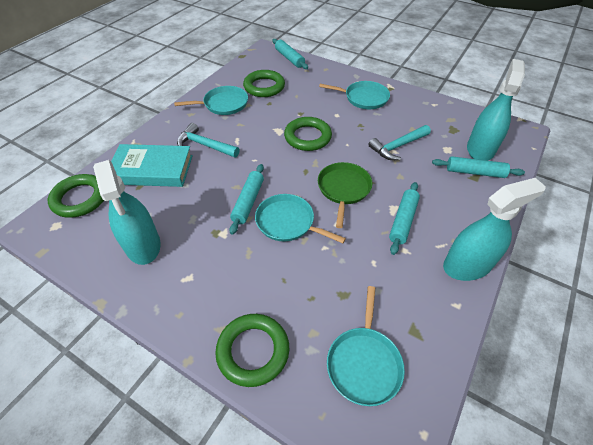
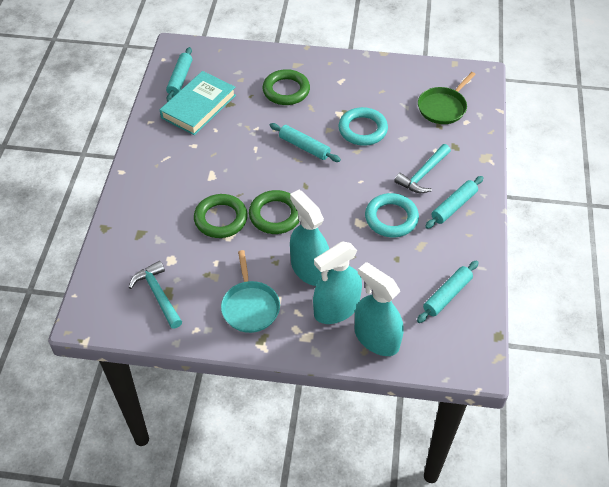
green ring: 4 -> 3
turquoise pan: 4 -> 1
turquoise ring: 0 -> 2

